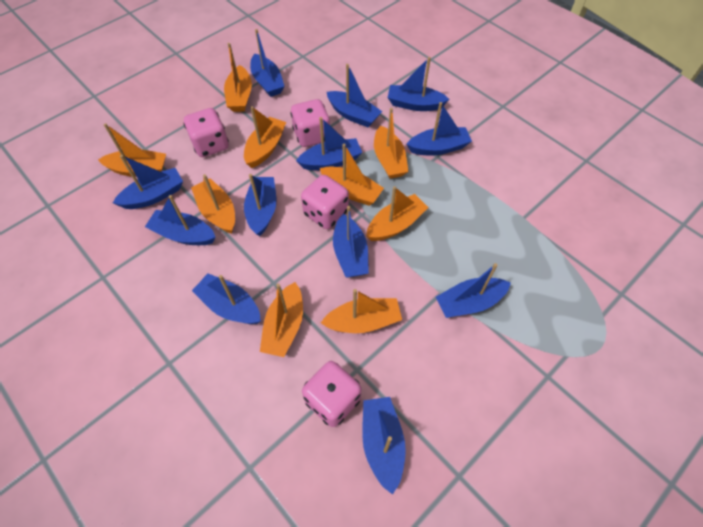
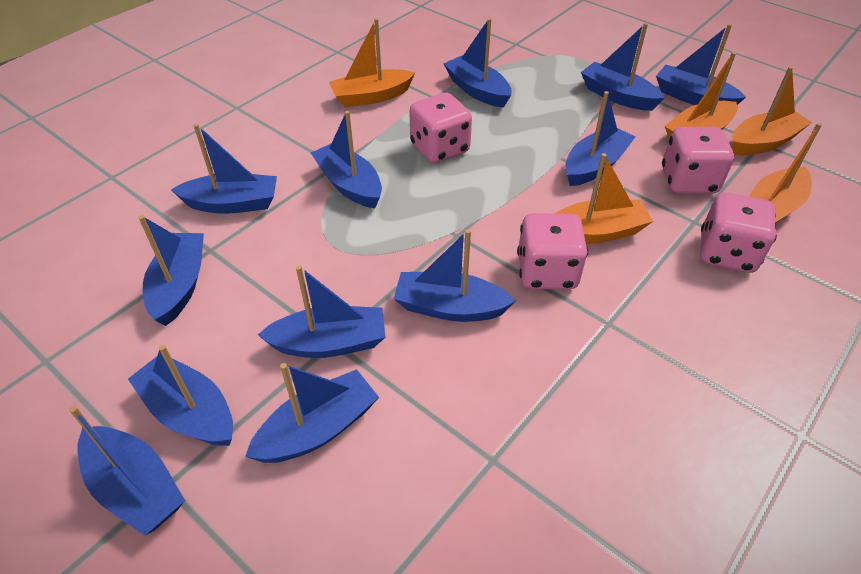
orange boat: 9 -> 5

